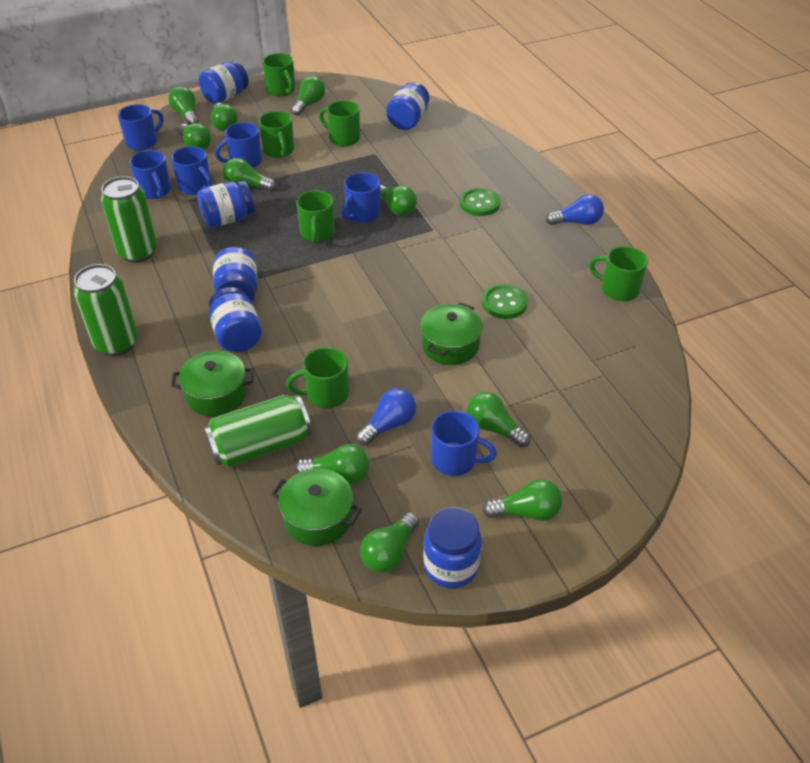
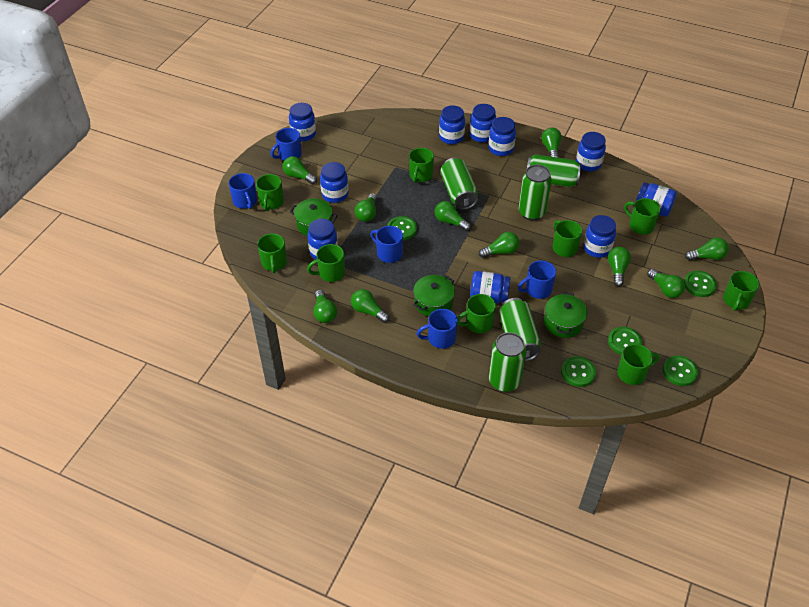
blue jar: 6 -> 10
blue light bulb: 2 -> 0
blue mug: 6 -> 5
green button: 2 -> 5
green can: 3 -> 5
green mug: 6 -> 9

